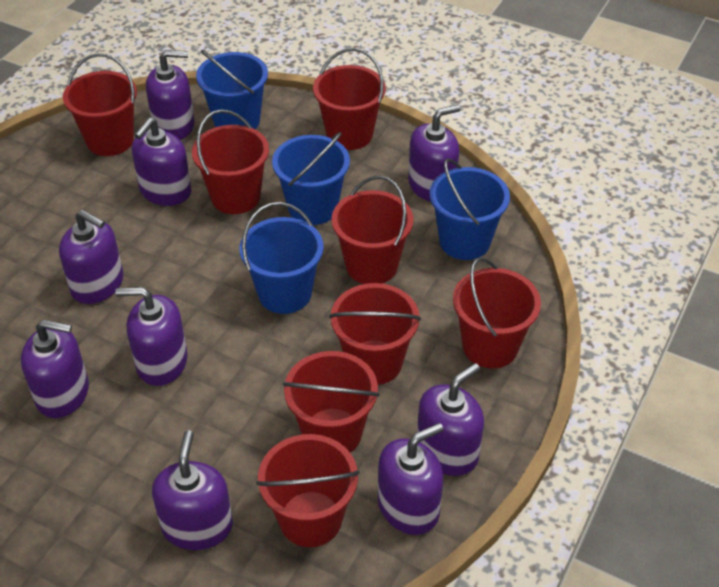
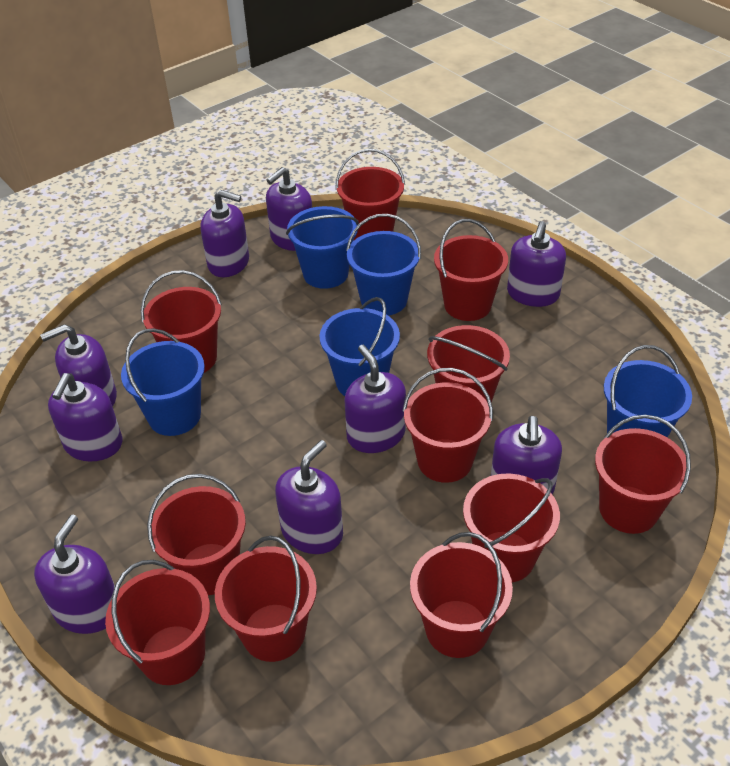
blue bucket: 4 -> 5
red bucket: 8 -> 11

